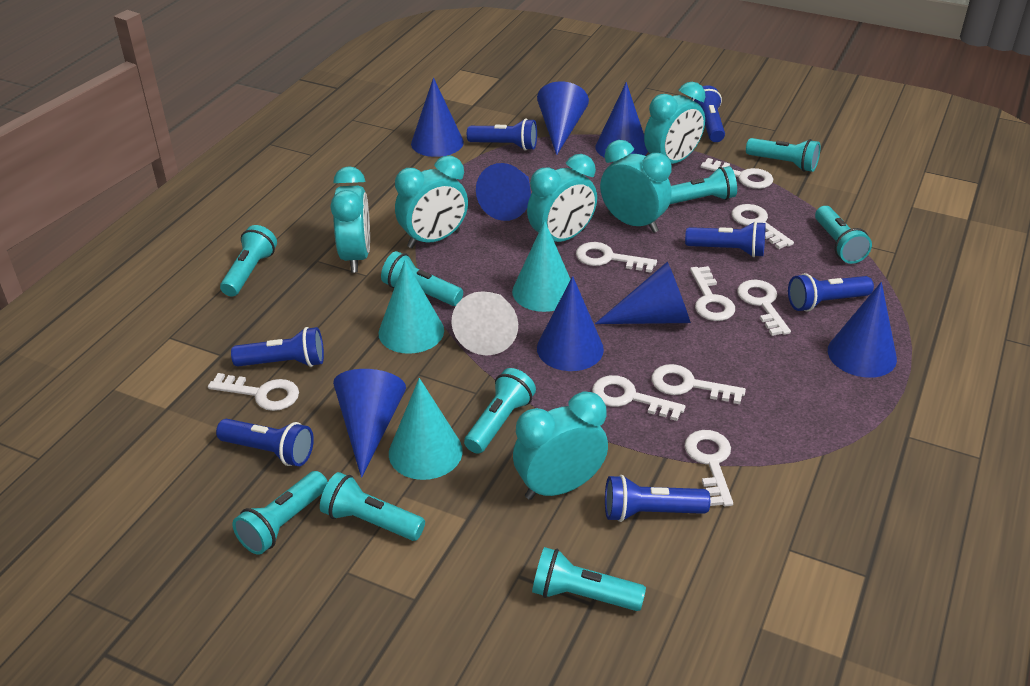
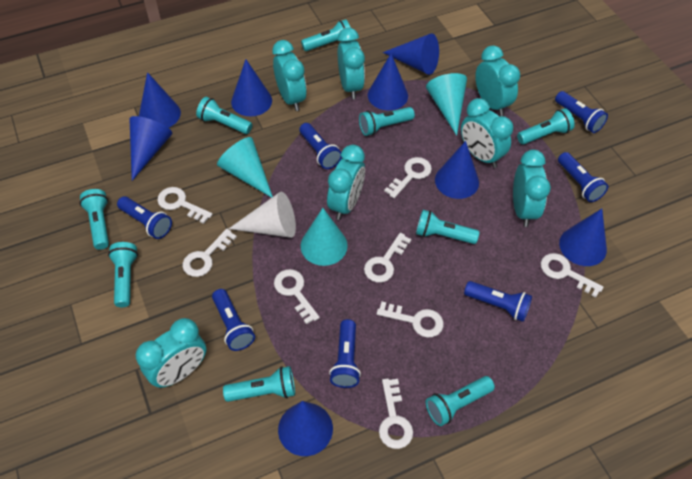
turquoise clock: 6 -> 7
white key: 9 -> 8

